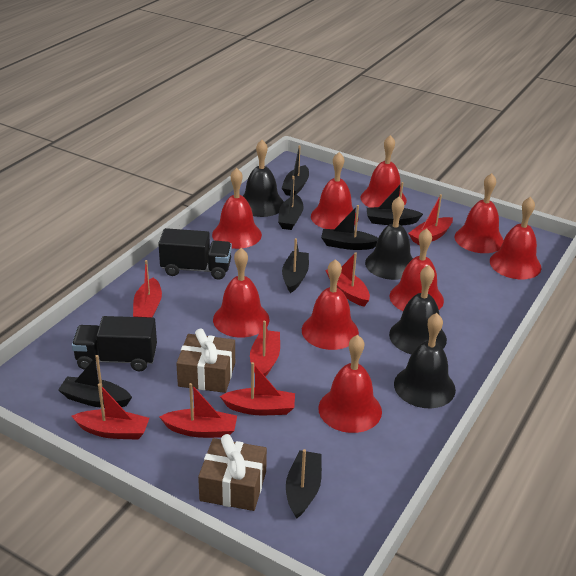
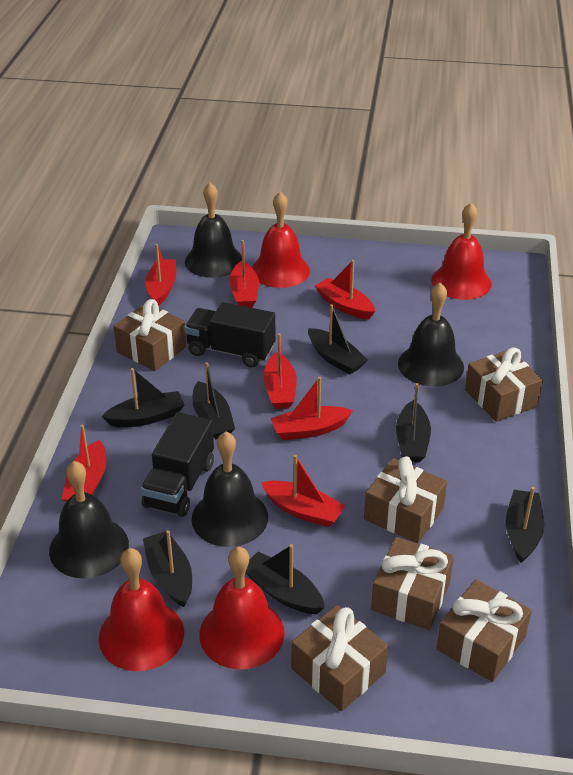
brown gift: 2 -> 6
red bell: 9 -> 4

